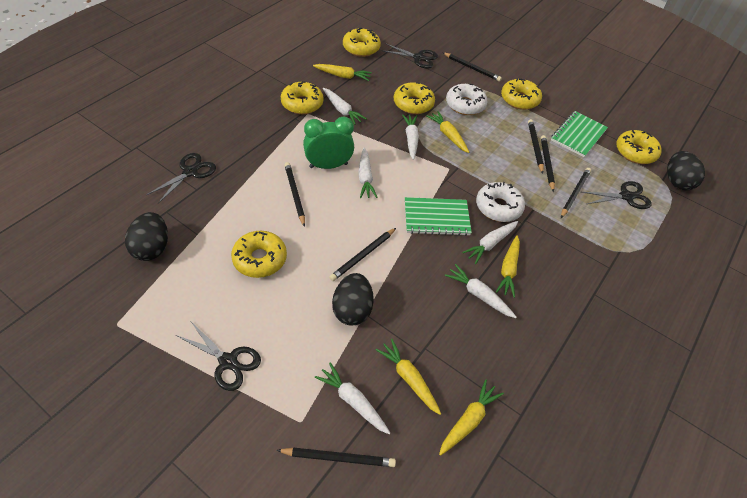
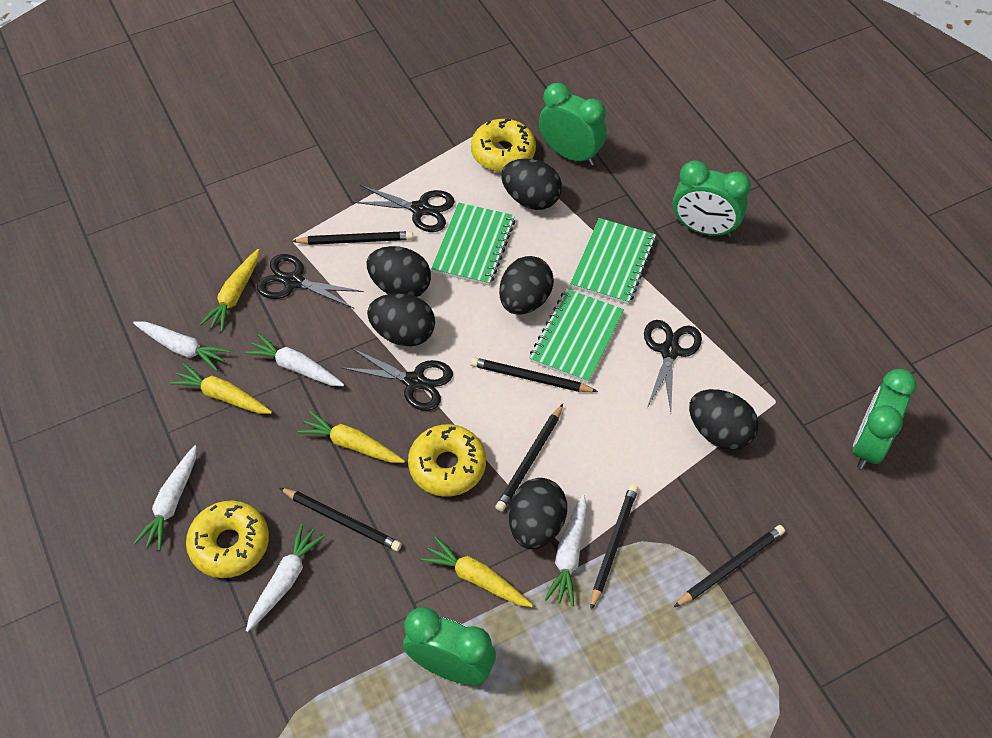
black egg: 3 -> 6
black pencil: 7 -> 6
green clock: 1 -> 4
green notebook: 2 -> 3
white carrot: 6 -> 5
white donut: 2 -> 0
yellow carrot: 5 -> 4
yellow donut: 6 -> 3

